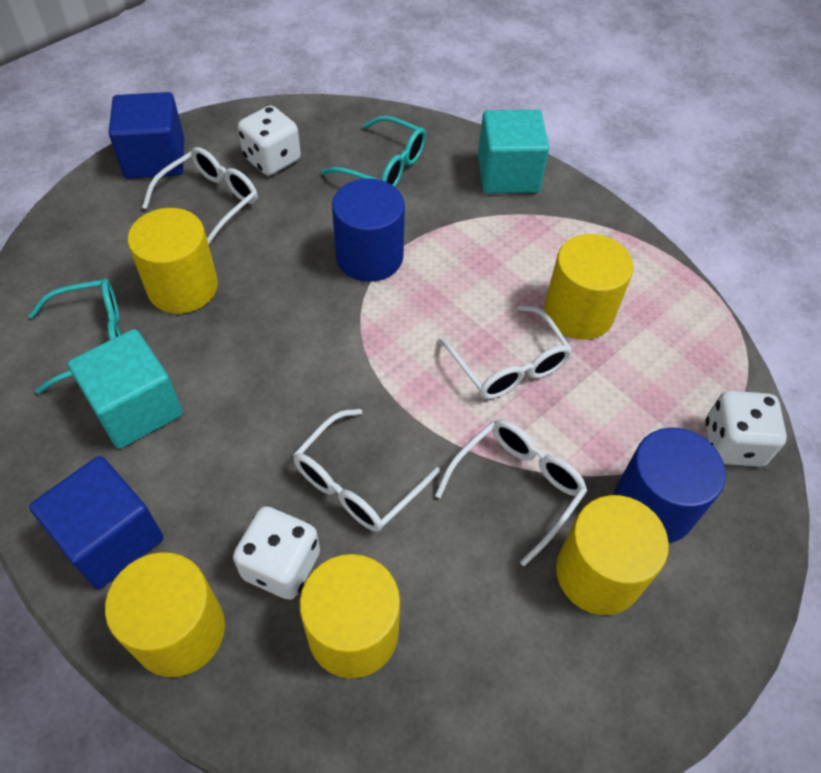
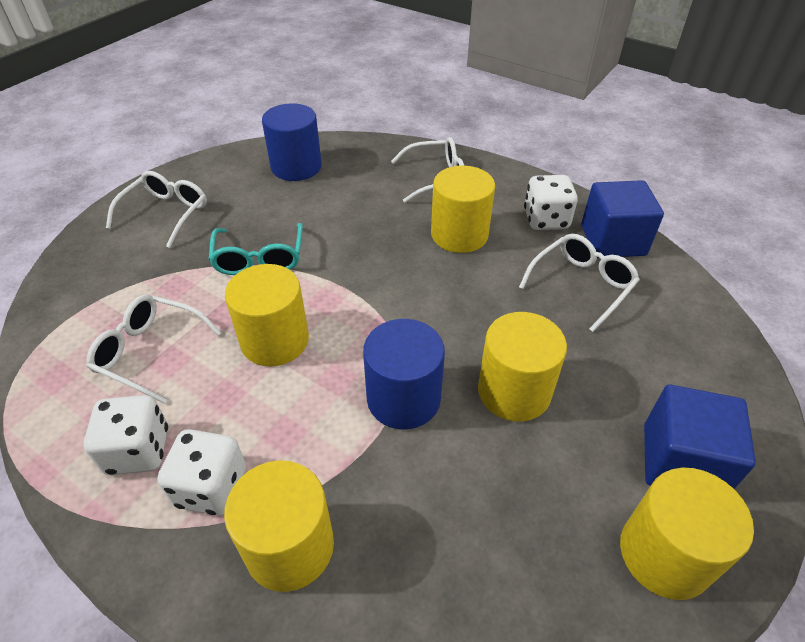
turquoise cube: 2 -> 0
turquoise glasses: 2 -> 1

